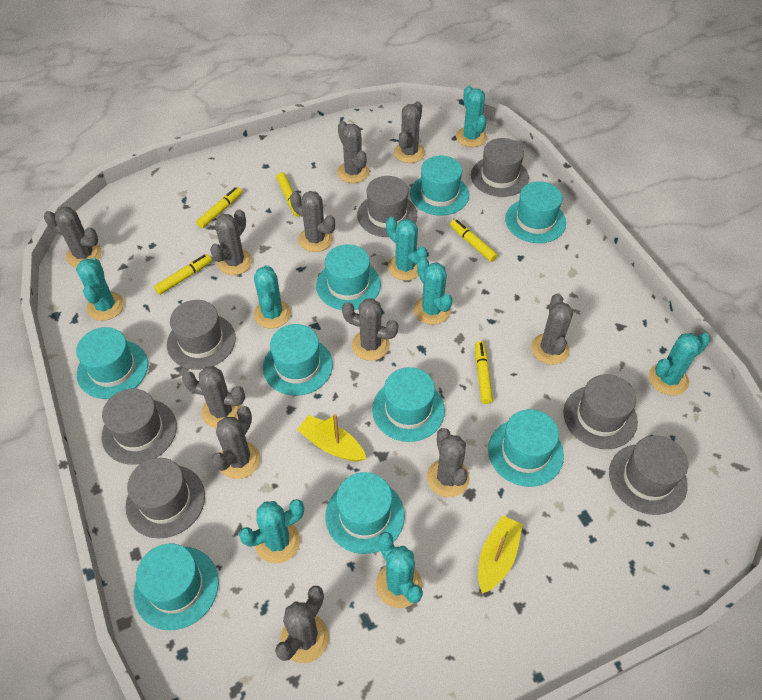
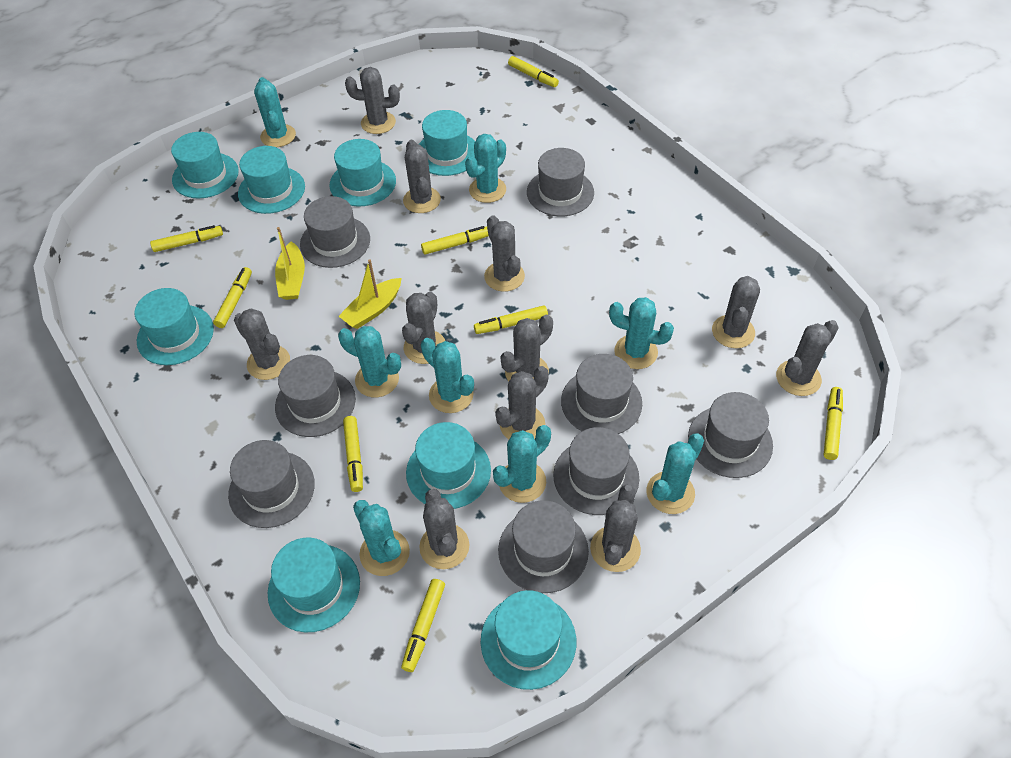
grey hat: 7 -> 8
turquoise hat: 9 -> 8
yellow marker: 5 -> 8

